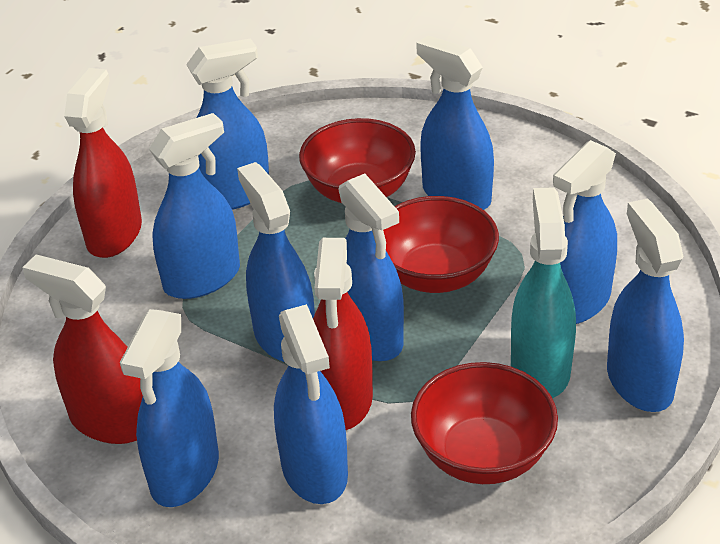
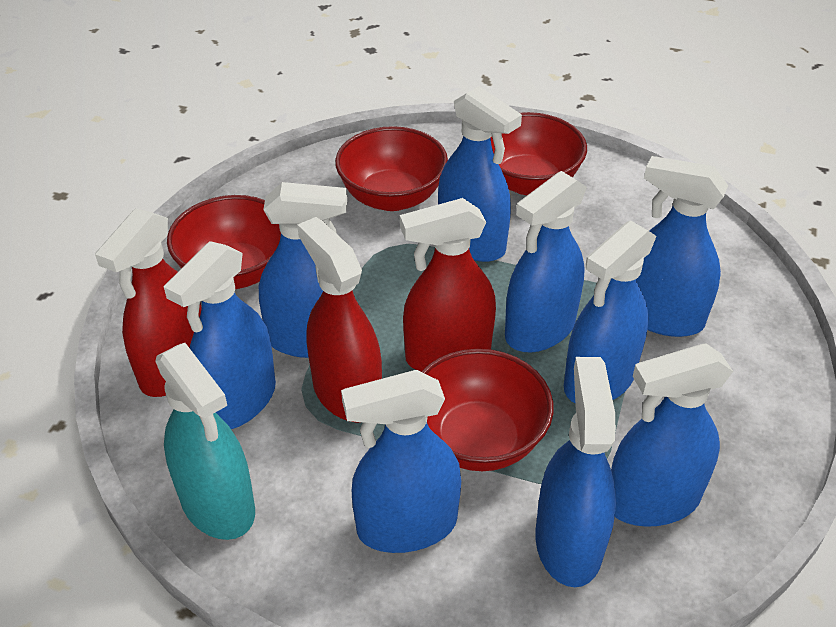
red bowl: 3 -> 4

